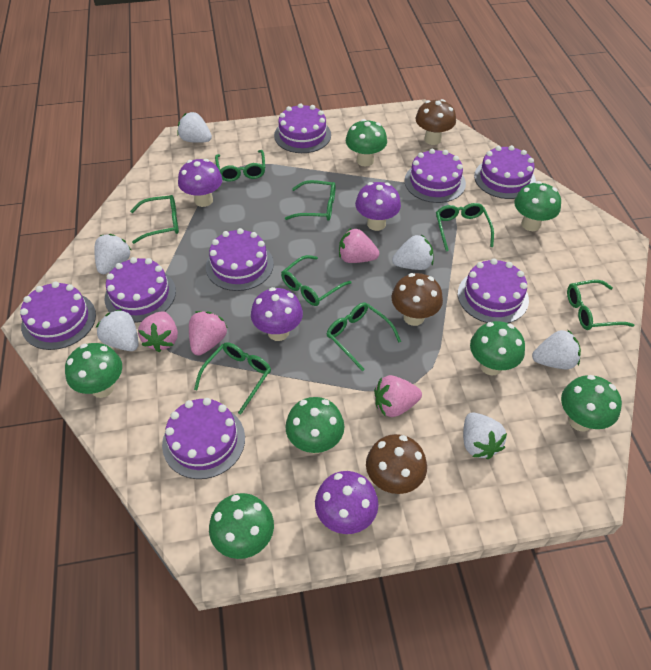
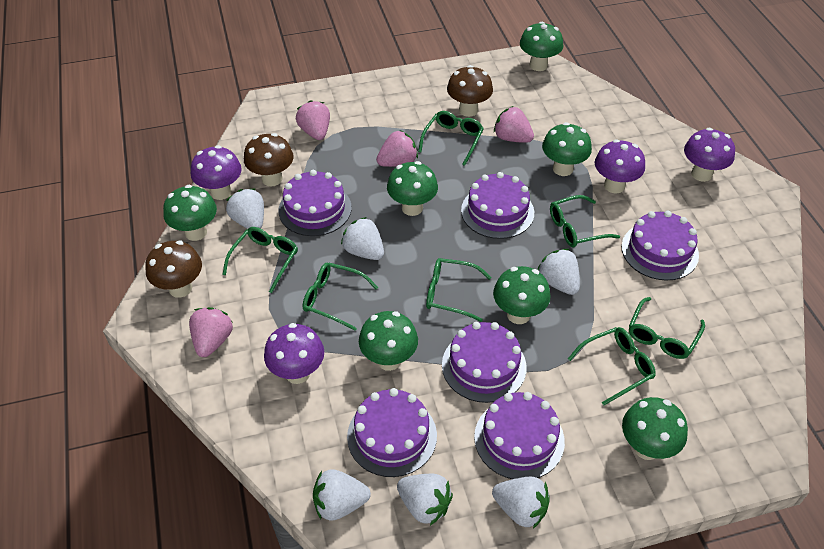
green glasses: 8 -> 7
purple cake: 8 -> 6

